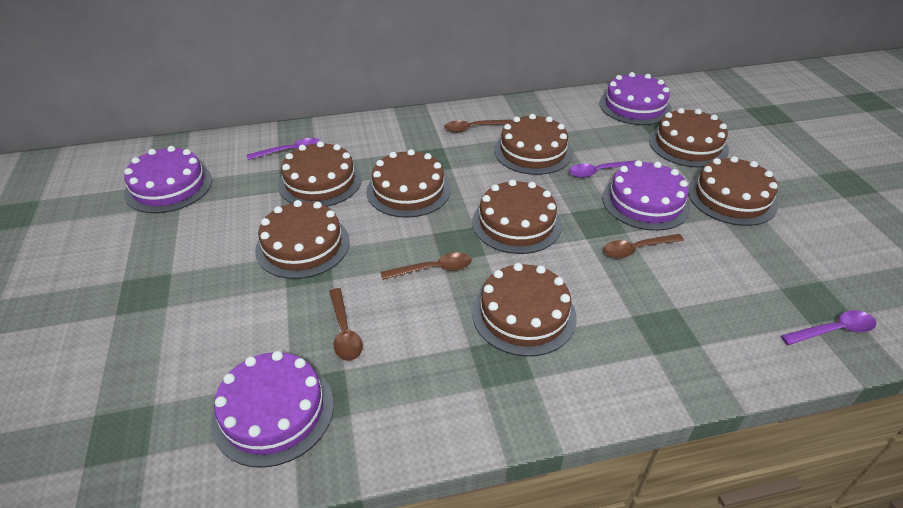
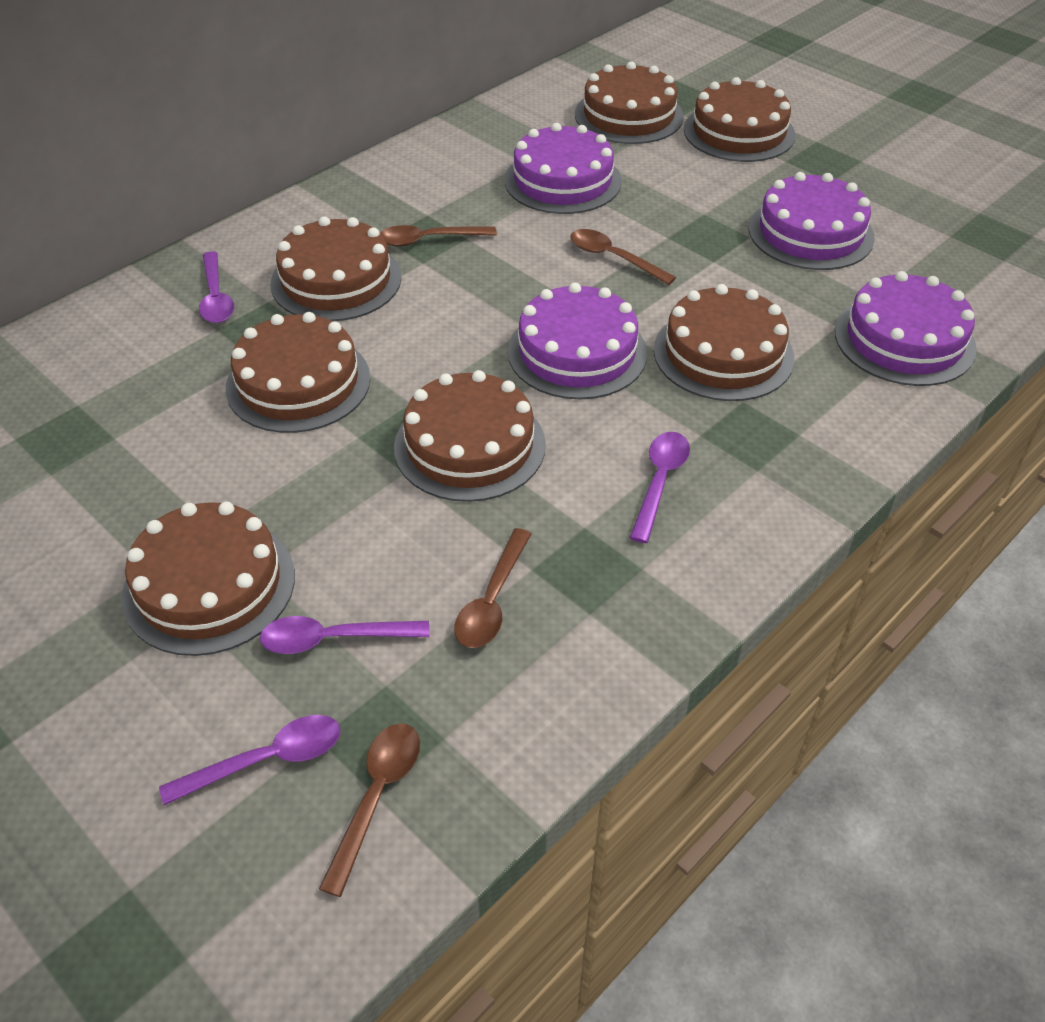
brown cake: 8 -> 7
purple spoon: 3 -> 4

